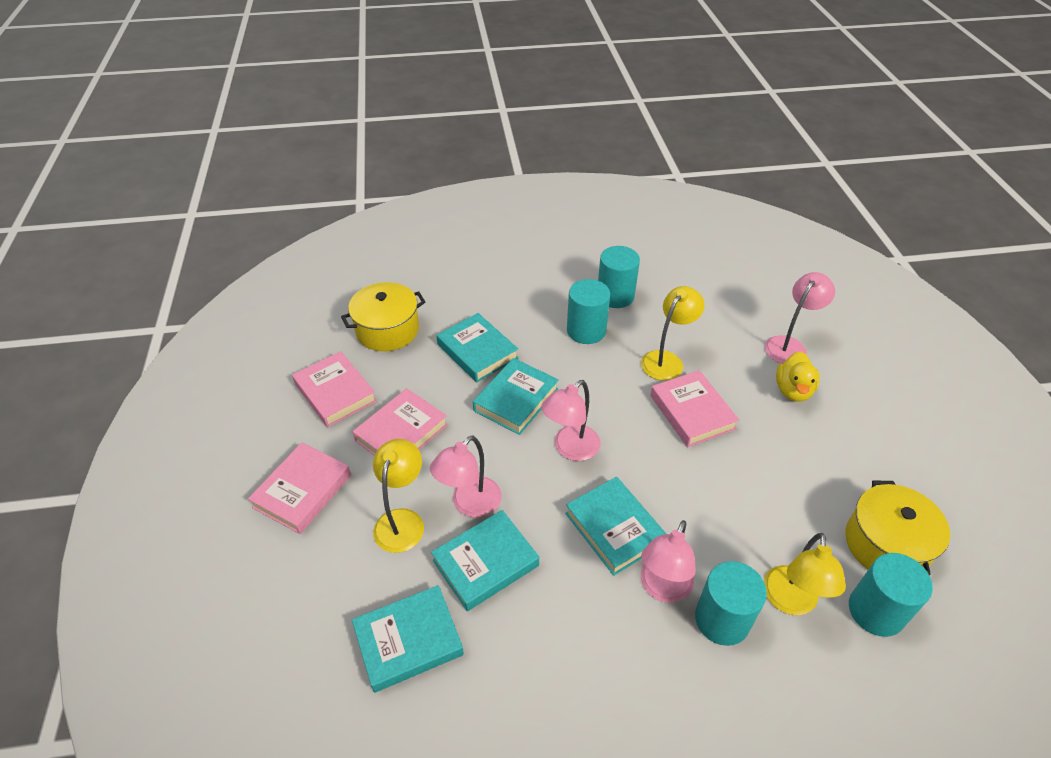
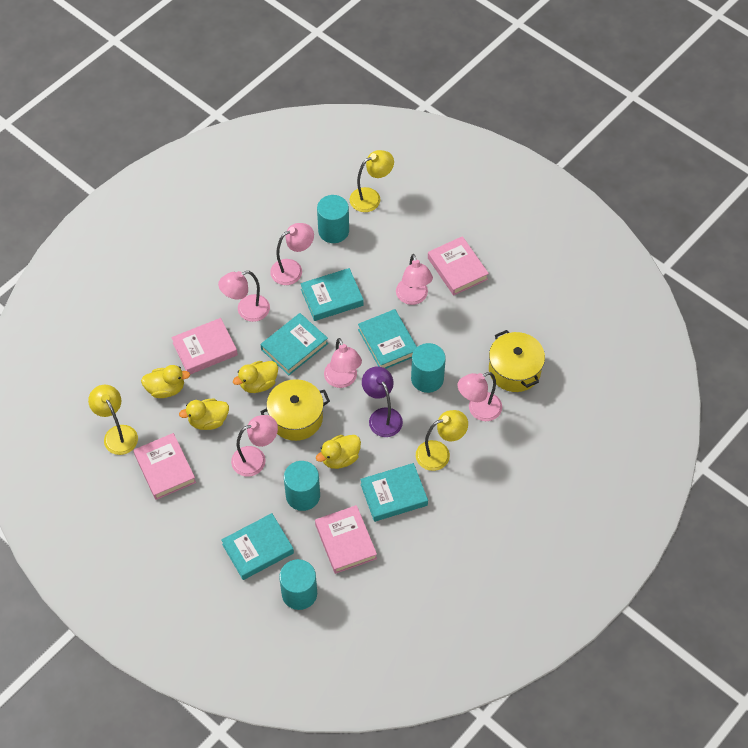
pink lamp: 4 -> 6
purple lamp: 0 -> 1
yellow duck: 1 -> 4

